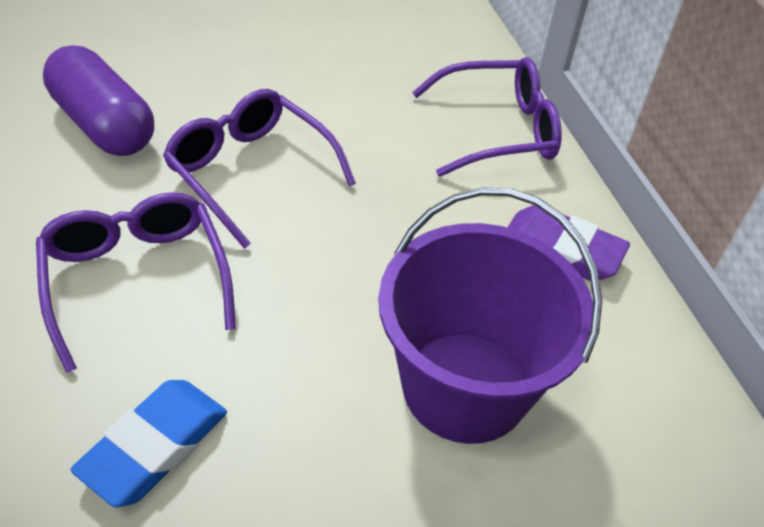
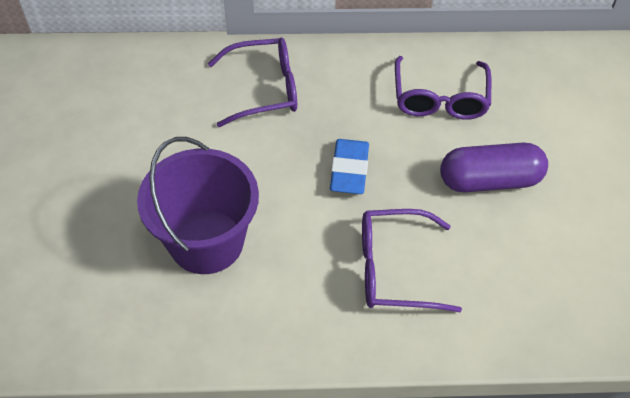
purple eraser: 1 -> 0

